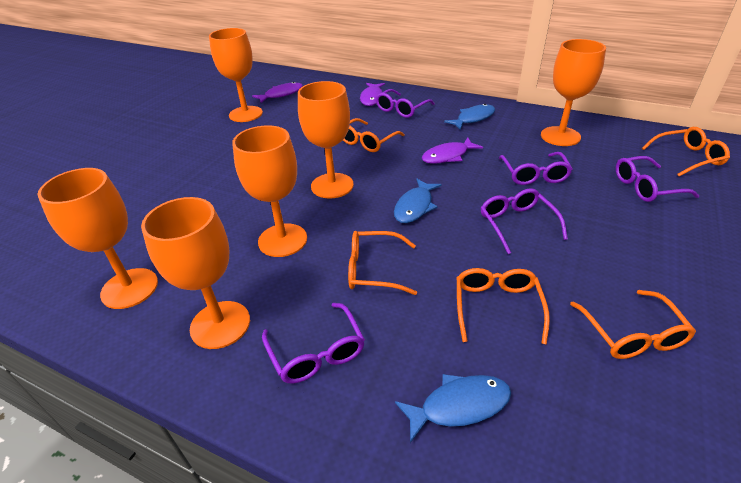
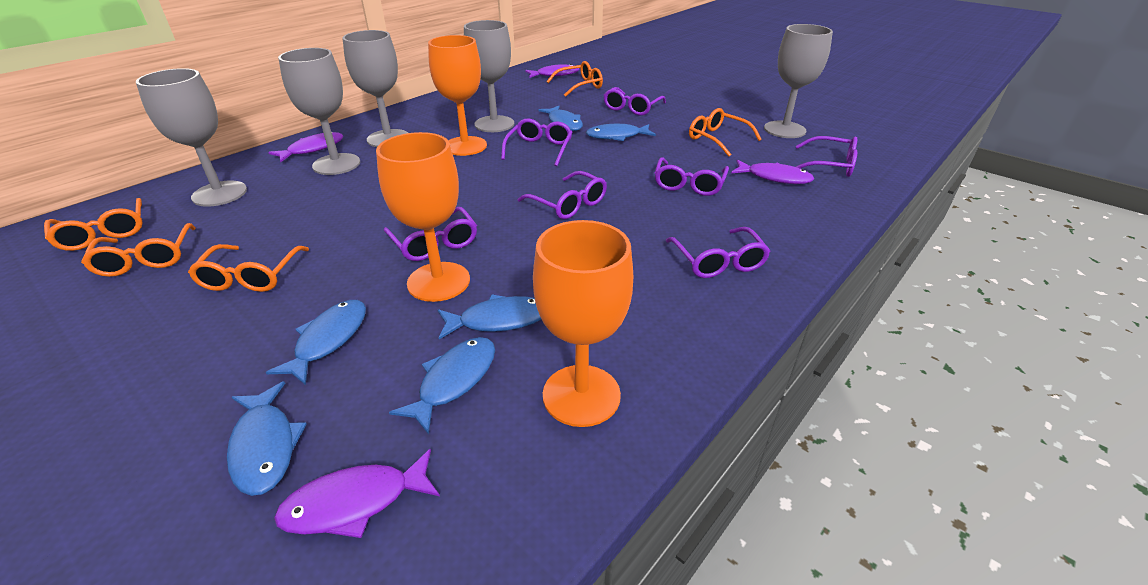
blue fish: 3 -> 6
grey goblet: 0 -> 5
orange goblet: 6 -> 3
purple fish: 3 -> 4
purple glasses: 5 -> 7

